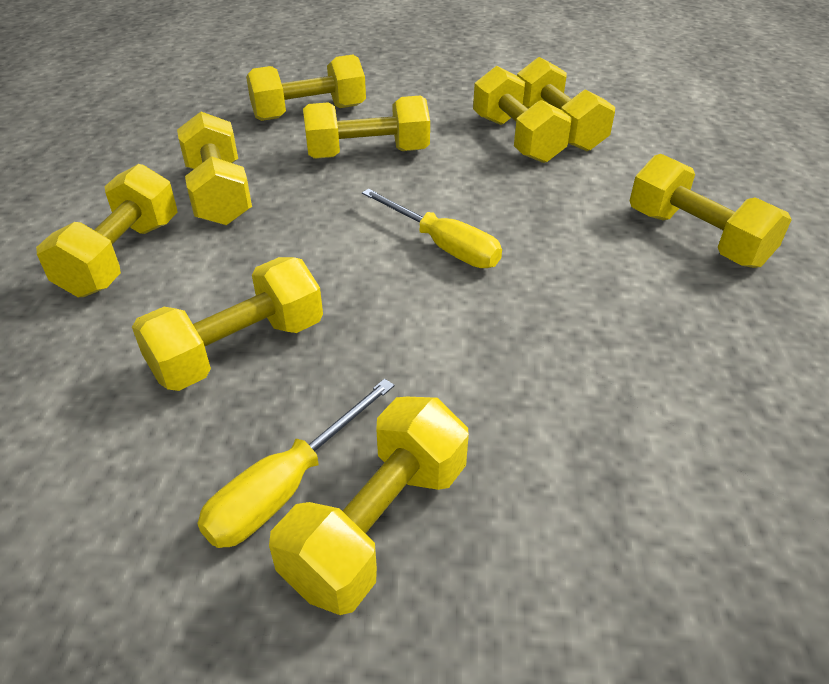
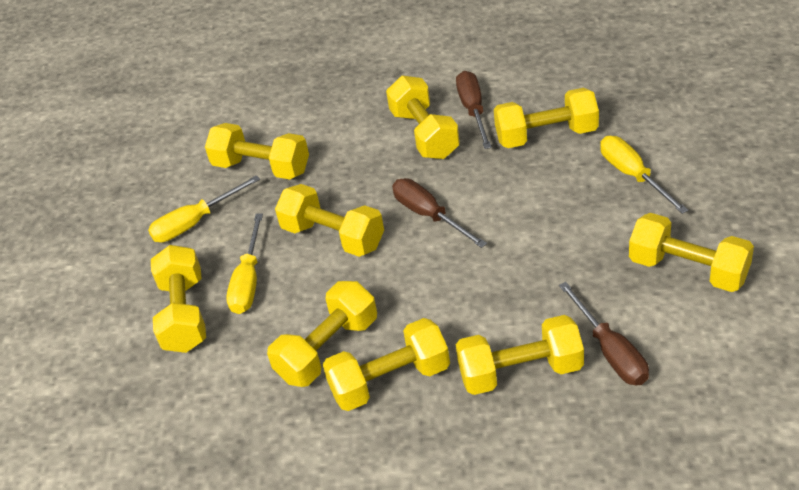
brown screwdriver: 0 -> 3
yellow screwdriver: 2 -> 3

